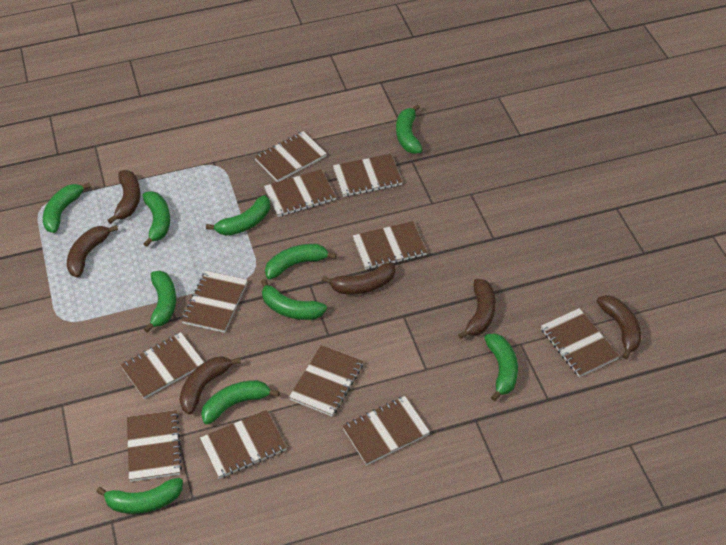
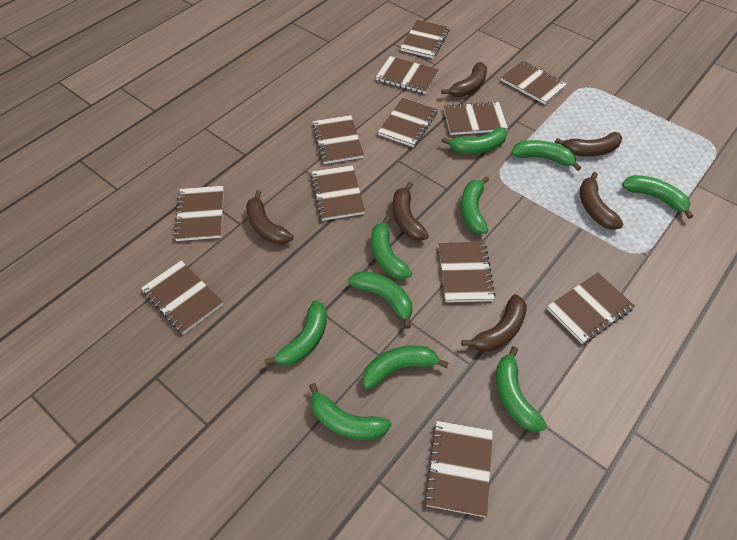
brown notebook: 11 -> 12

